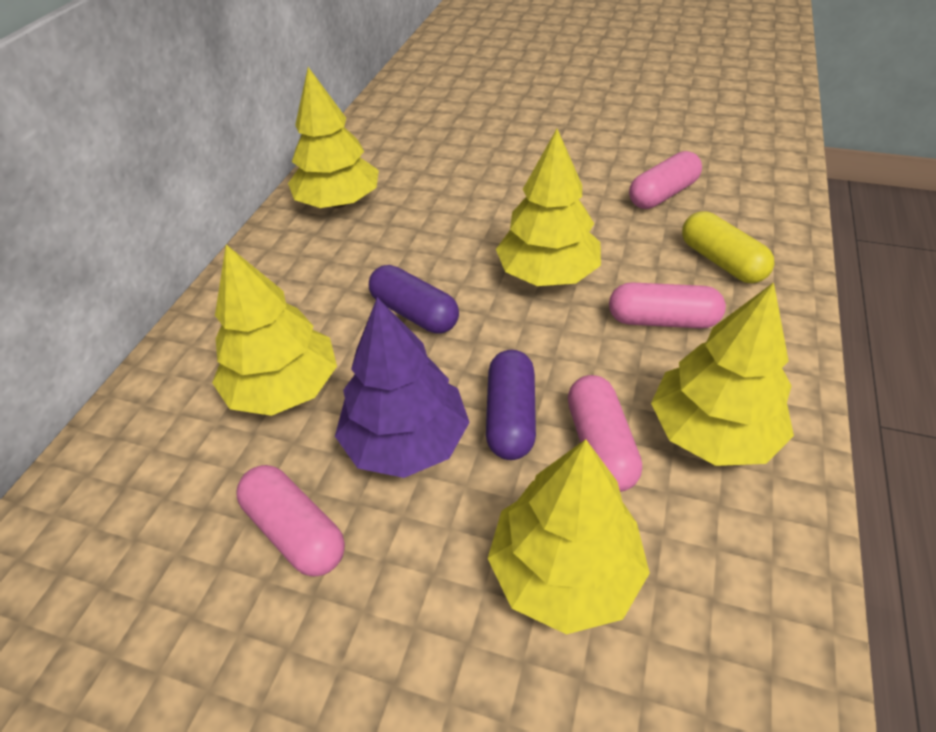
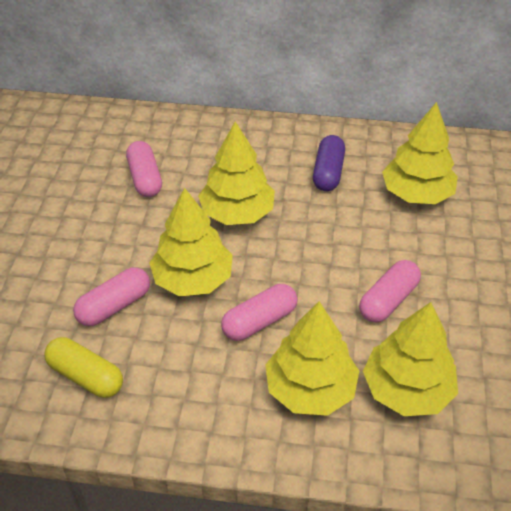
purple capsule: 2 -> 1
purple tree: 1 -> 0

